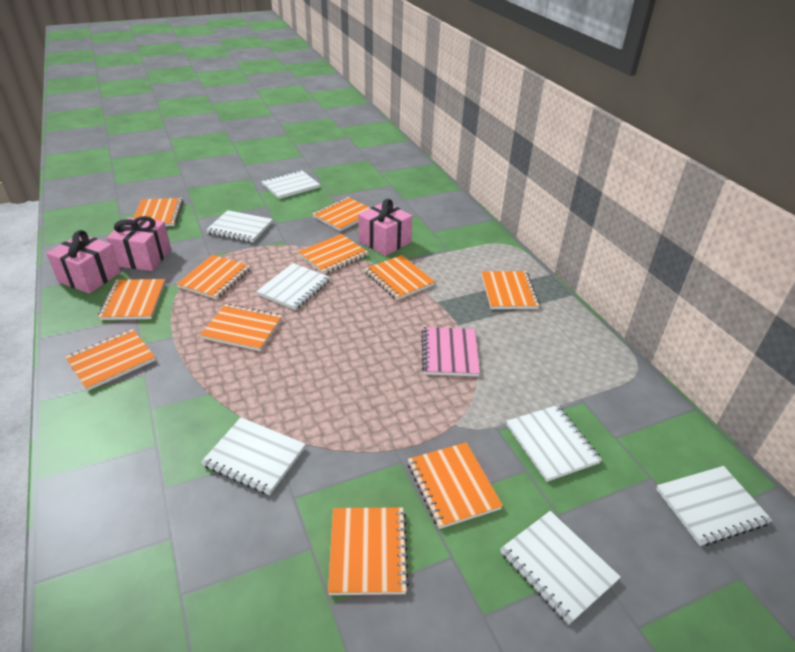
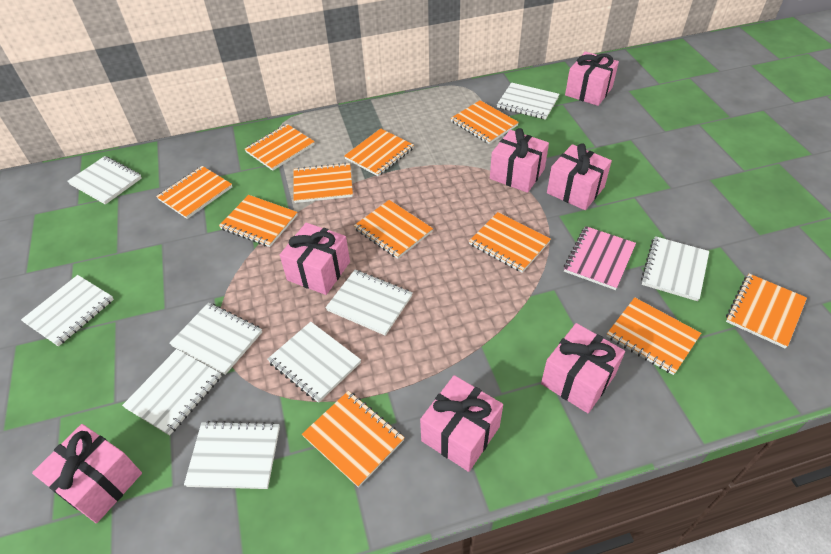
pink gift: 3 -> 7
white notebook: 7 -> 9

